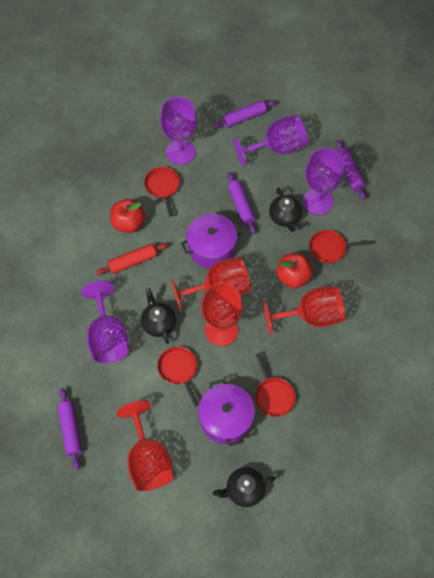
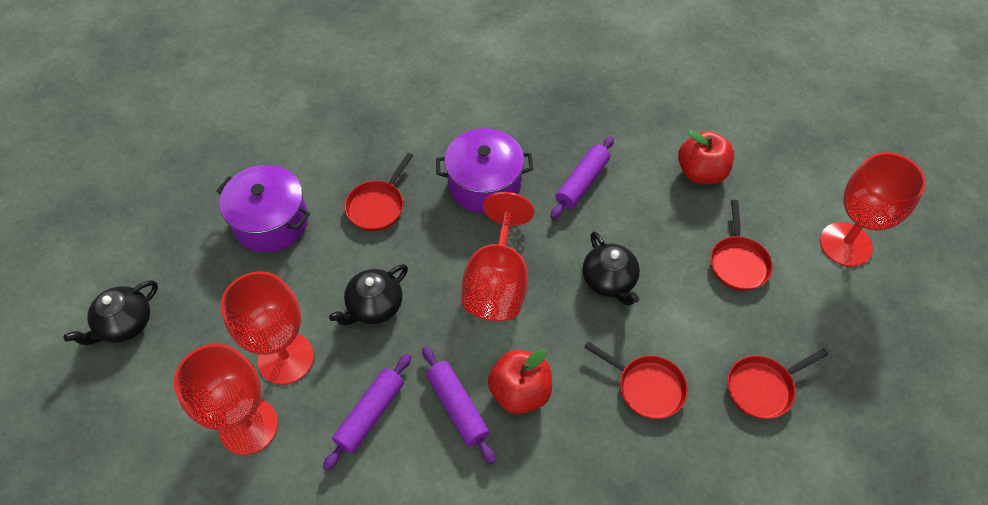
purple goblet: 4 -> 0
purple rolling pin: 4 -> 3
red rolling pin: 1 -> 0

